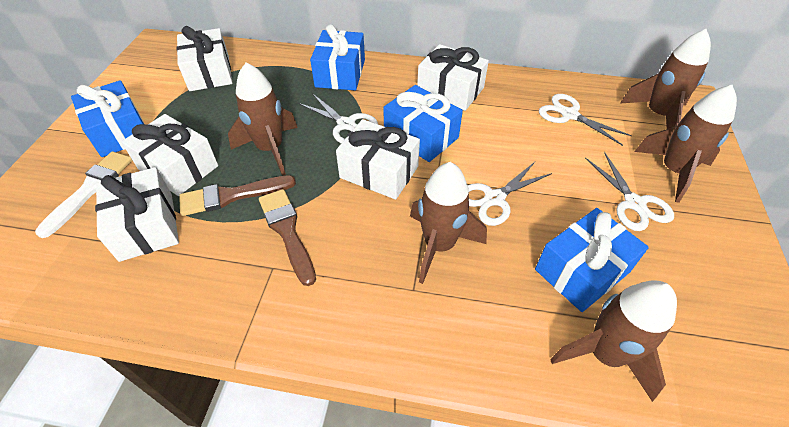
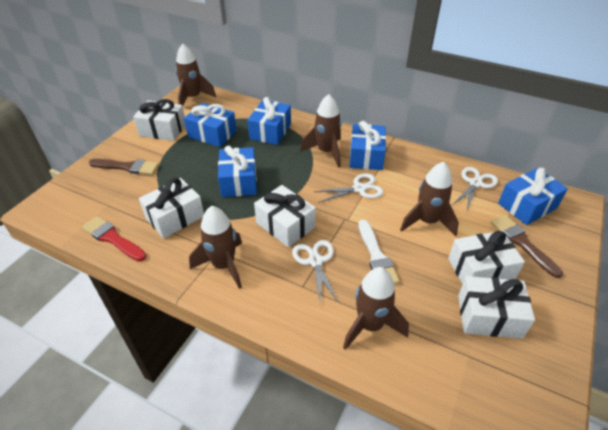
blue gift: 4 -> 5
red brush: 0 -> 1
white scissors: 4 -> 3

